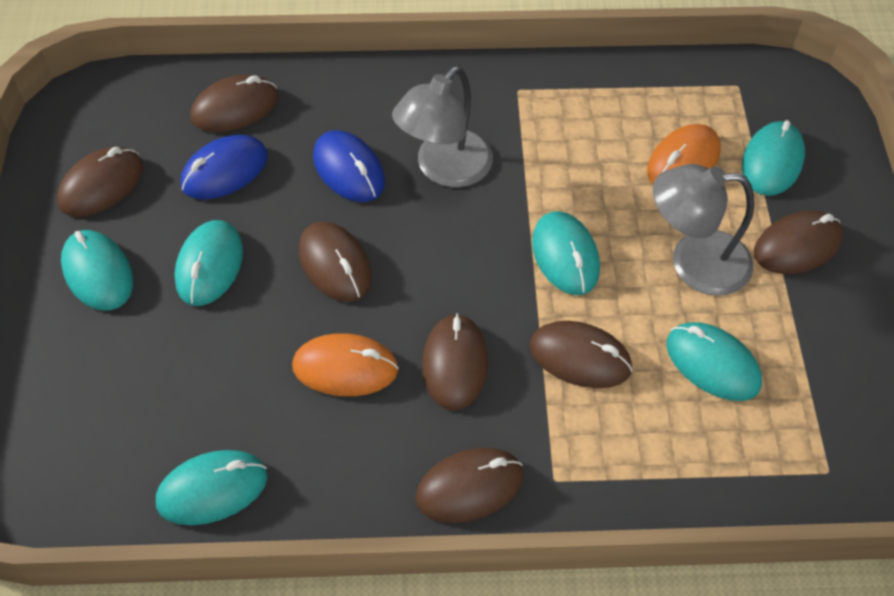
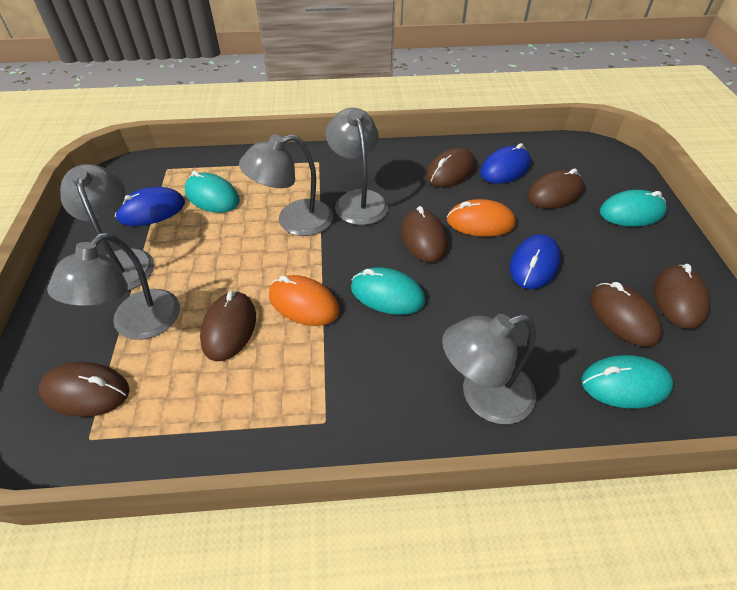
blue mouse: 2 -> 3
grey lamp: 2 -> 5
turquoise mouse: 6 -> 4

